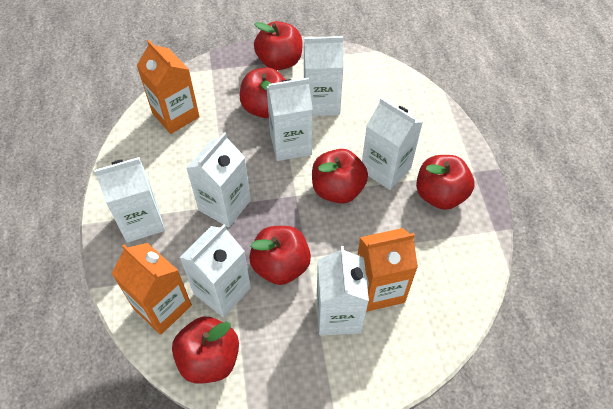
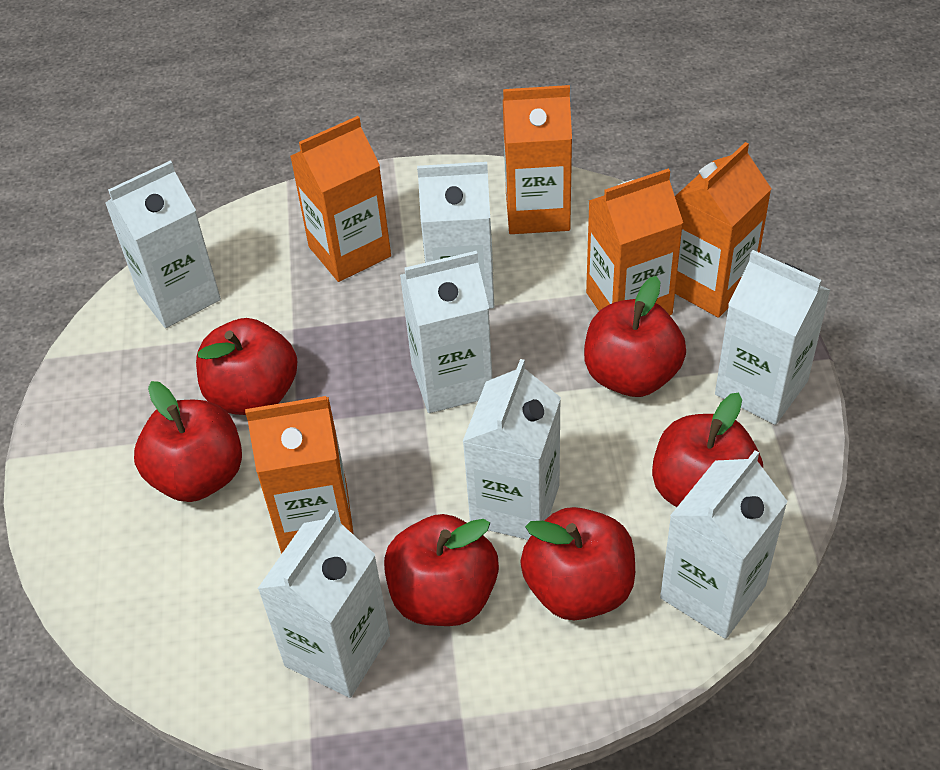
orange carton: 3 -> 5

